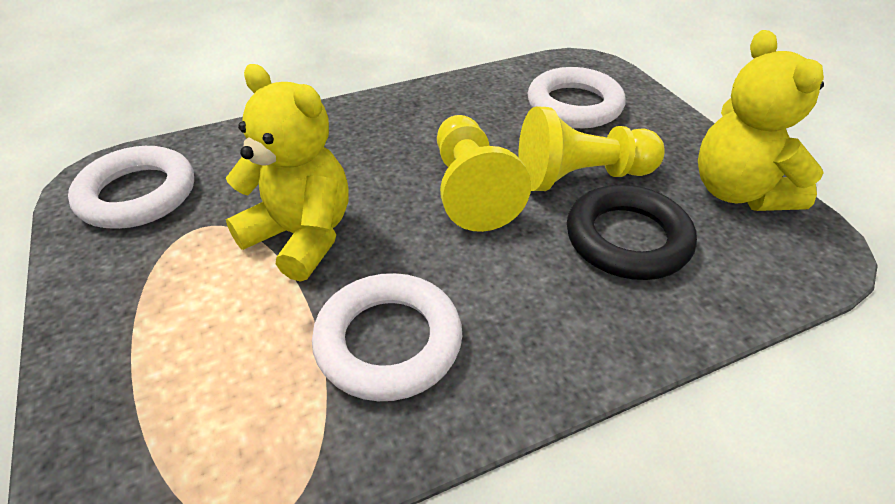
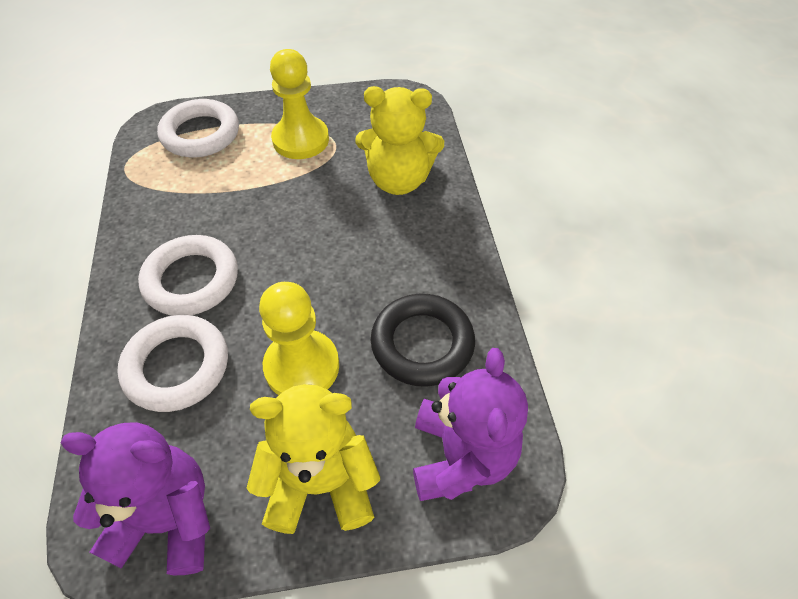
purple teddy bear: 0 -> 2

